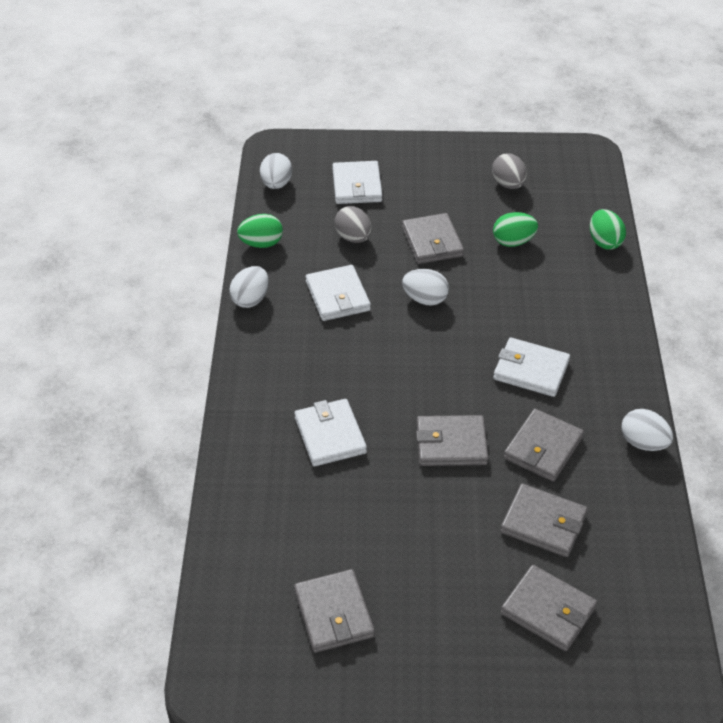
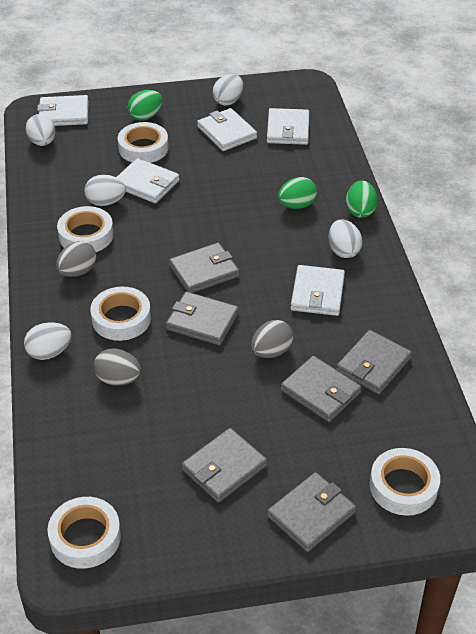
grey egg: 2 -> 3
white egg: 4 -> 5
white tape: 0 -> 5
white wallet: 4 -> 5

